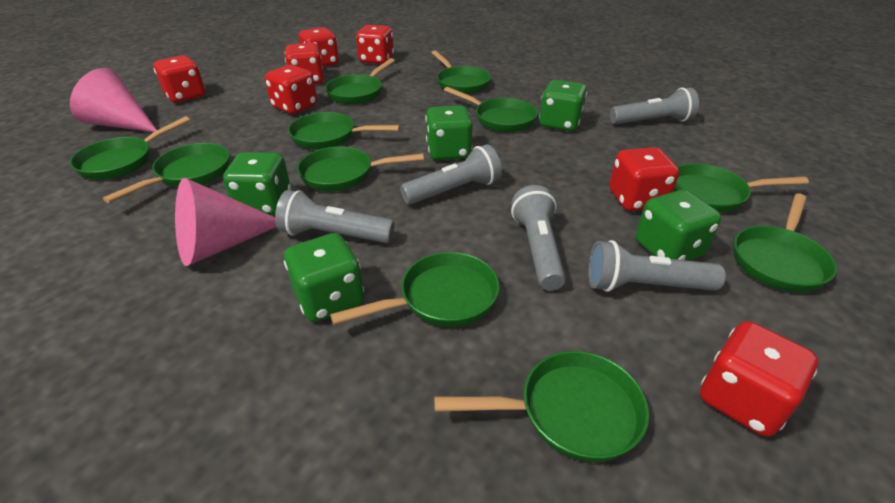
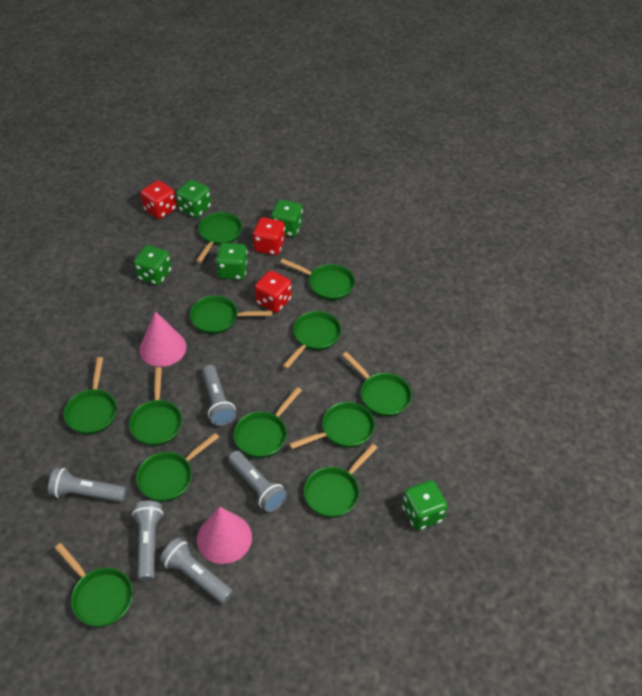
green pan: 11 -> 12
red dice: 7 -> 3

